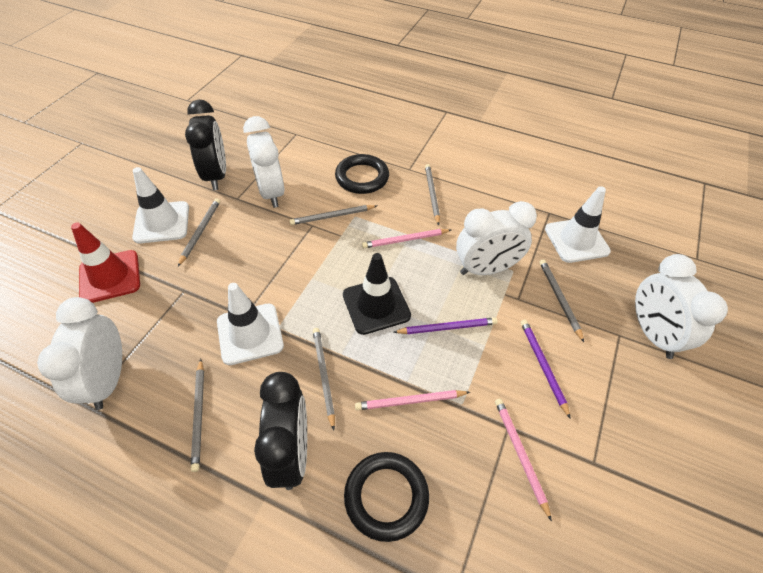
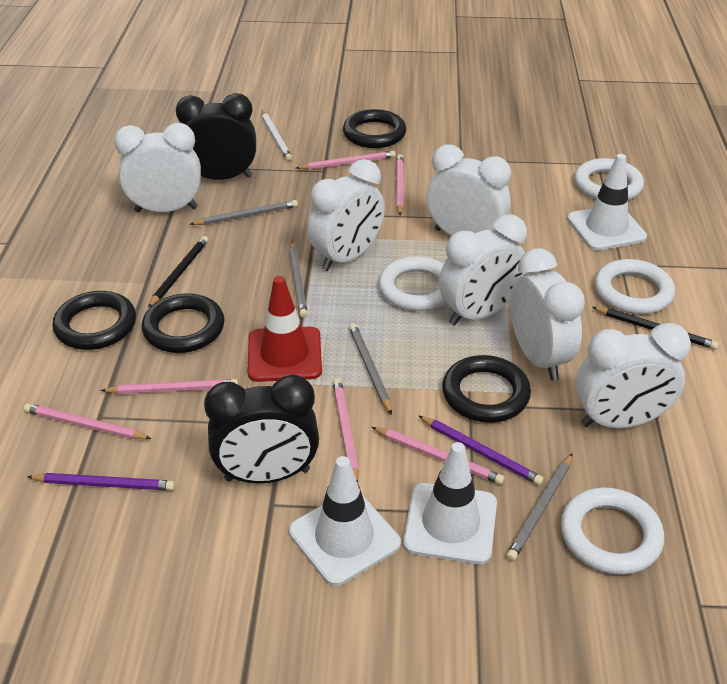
black pencil: 0 -> 2
black ring: 2 -> 4
black traffic cone: 1 -> 0
grey pencil: 6 -> 4
pink pencil: 3 -> 6
white clock: 4 -> 6
white pencil: 0 -> 1
white ring: 0 -> 4

